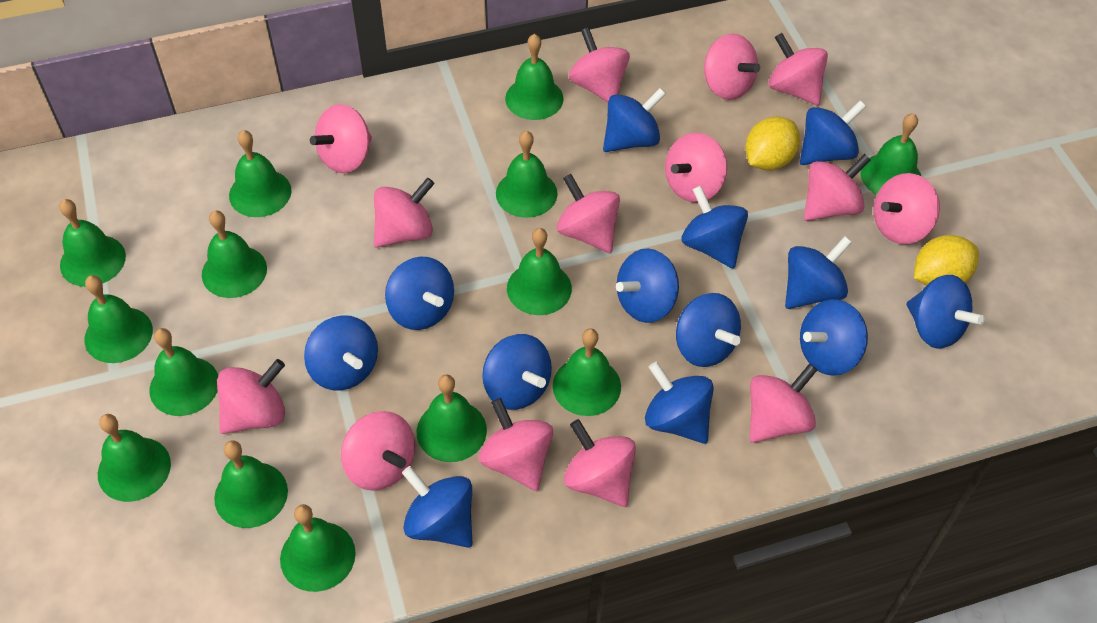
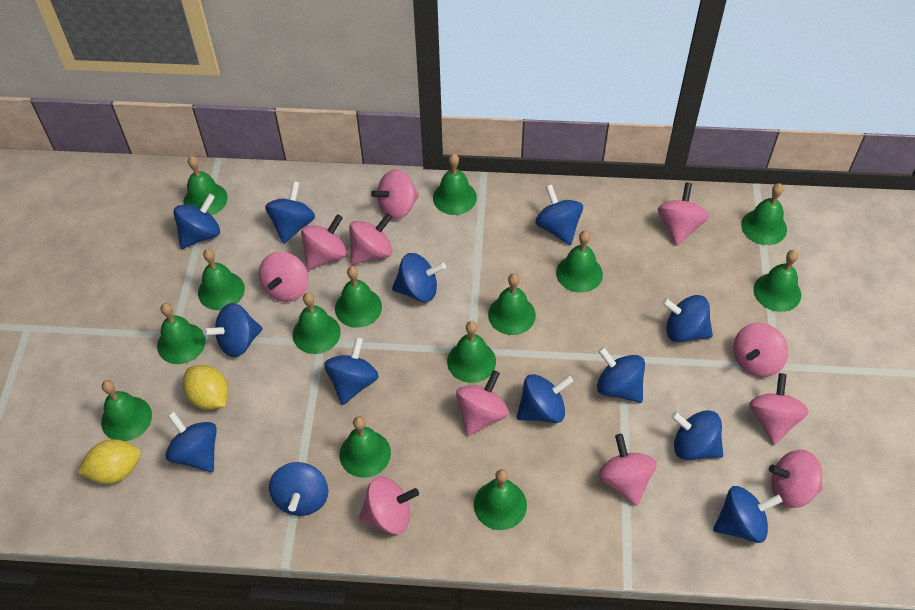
pink spinning top: 14 -> 11

